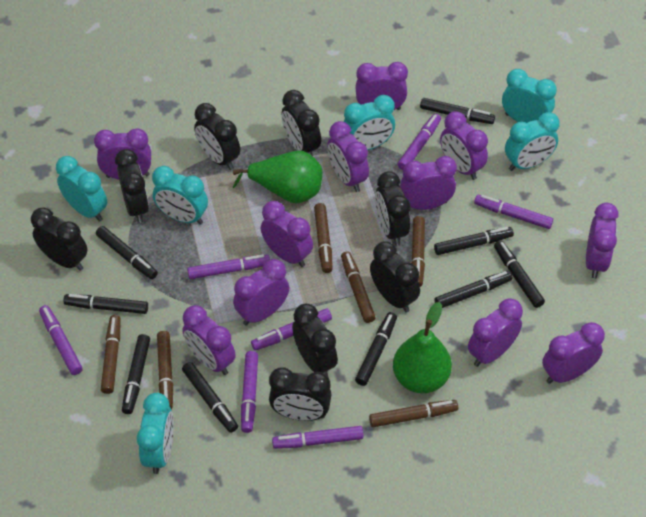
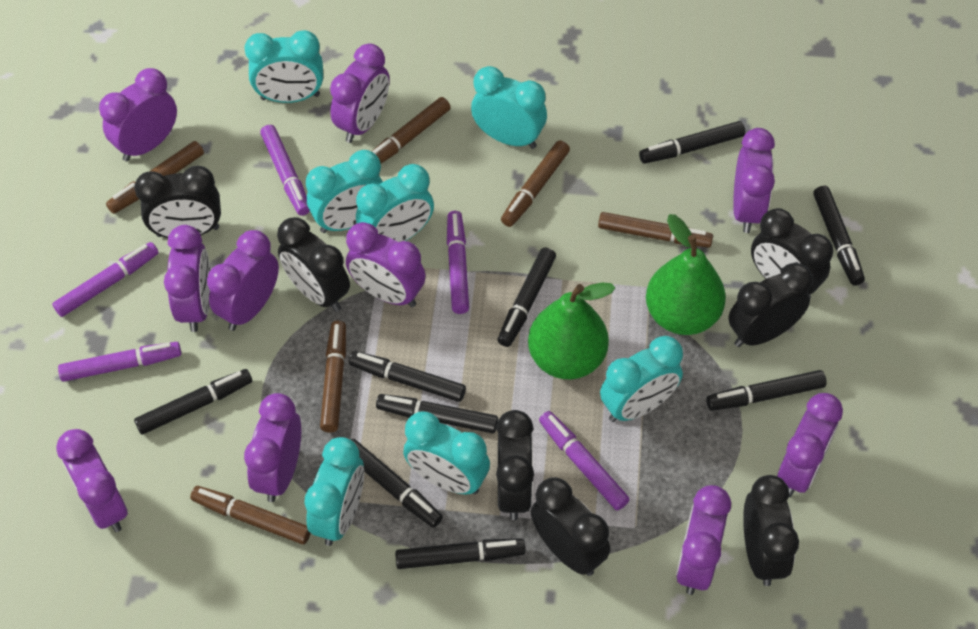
black clock: 8 -> 7
purple clock: 11 -> 10
purple marker: 7 -> 5
turquoise clock: 6 -> 7

